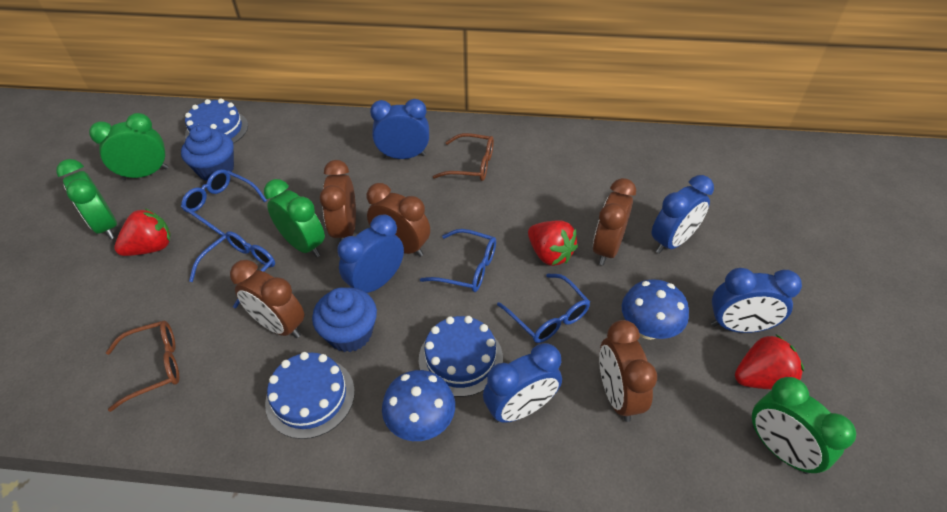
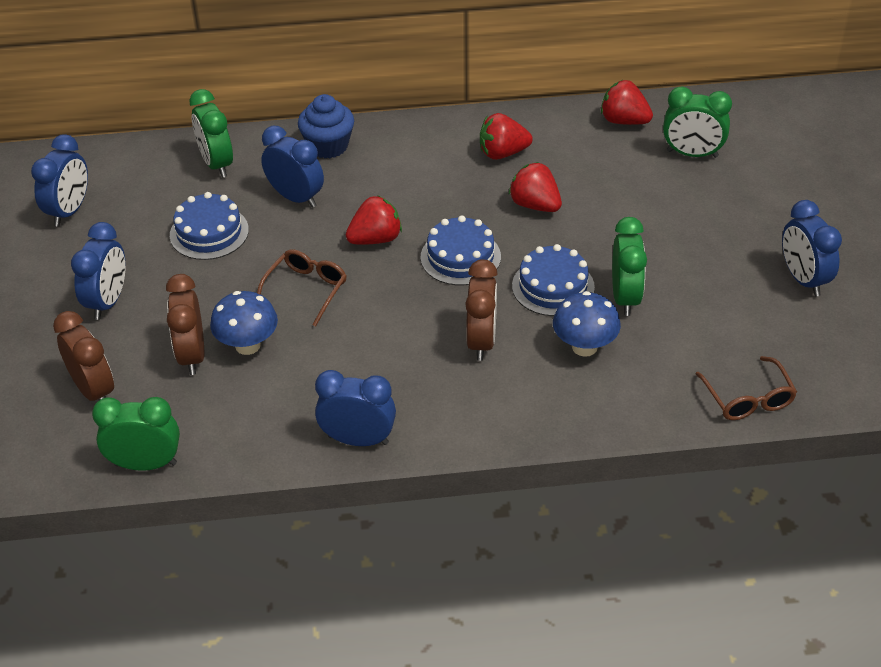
blue cupcake: 2 -> 1
blue glasses: 4 -> 0
brown clock: 5 -> 3
red strawberry: 3 -> 4

